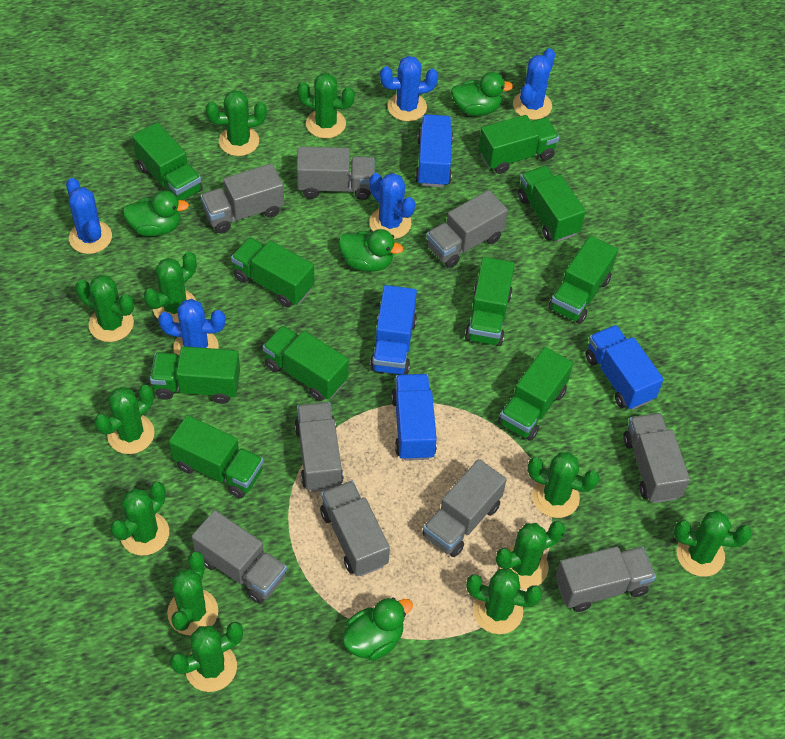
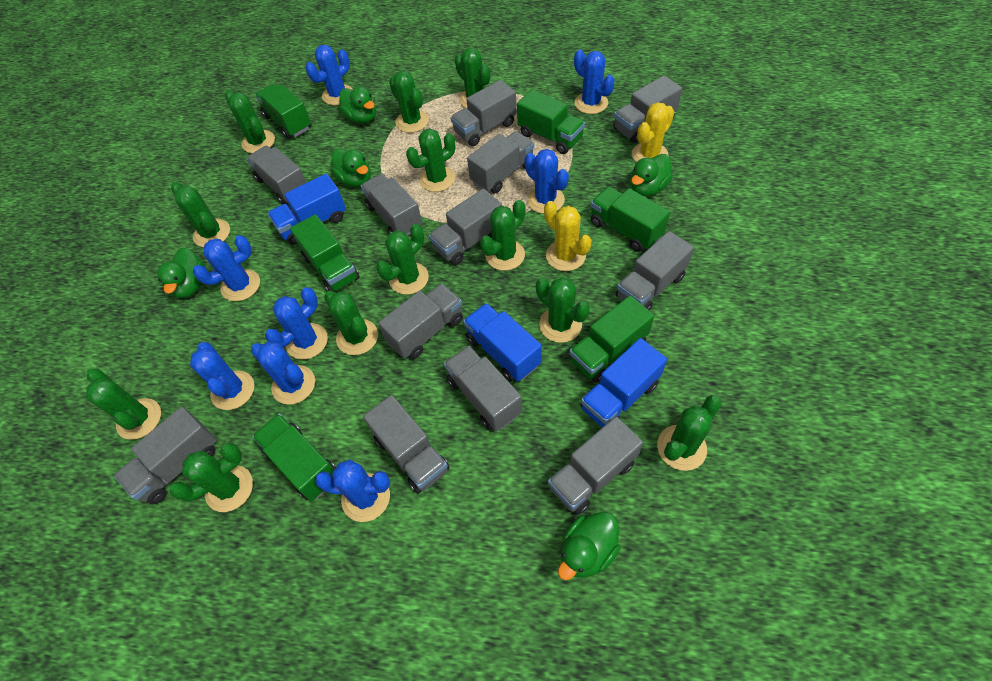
blue cactus: 5 -> 8
blue truck: 4 -> 3
green duck: 4 -> 5
green truck: 10 -> 6
grey truck: 9 -> 12
yellow cactus: 0 -> 2

